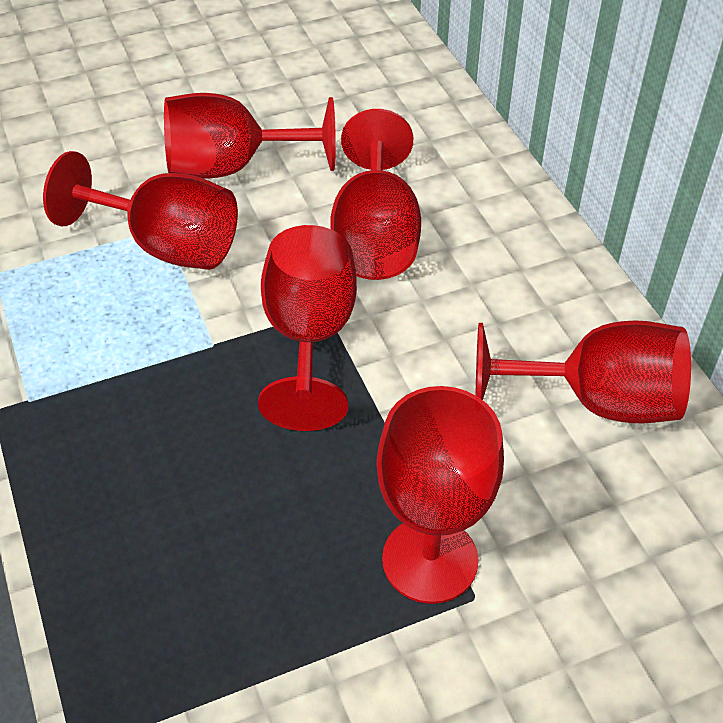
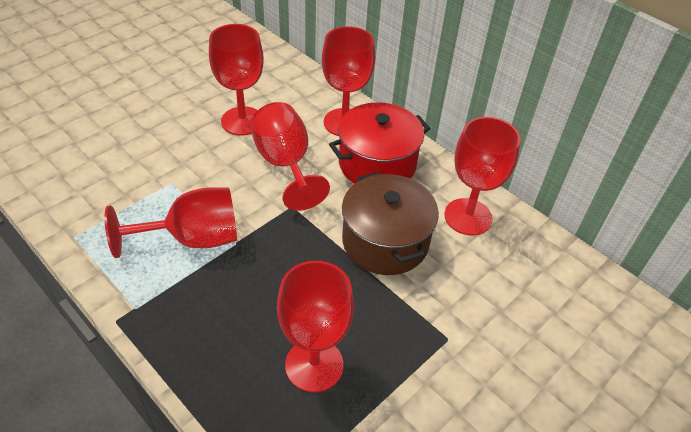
brown pot: 0 -> 1
red pot: 0 -> 1

